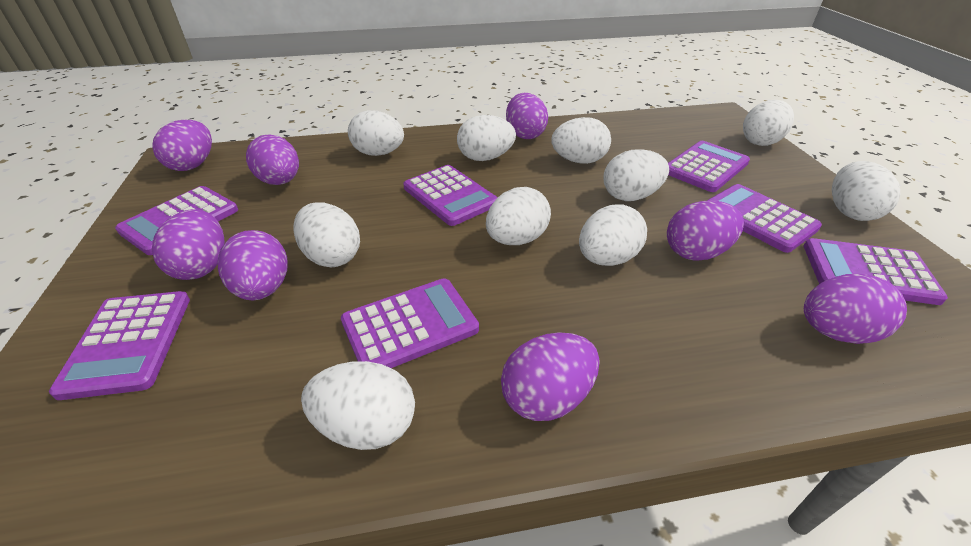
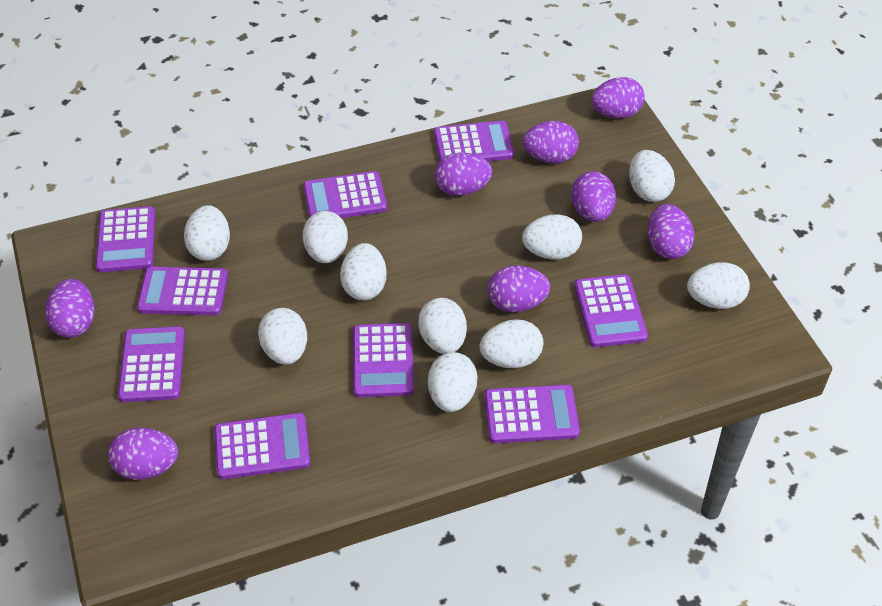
purple calculator: 7 -> 9

